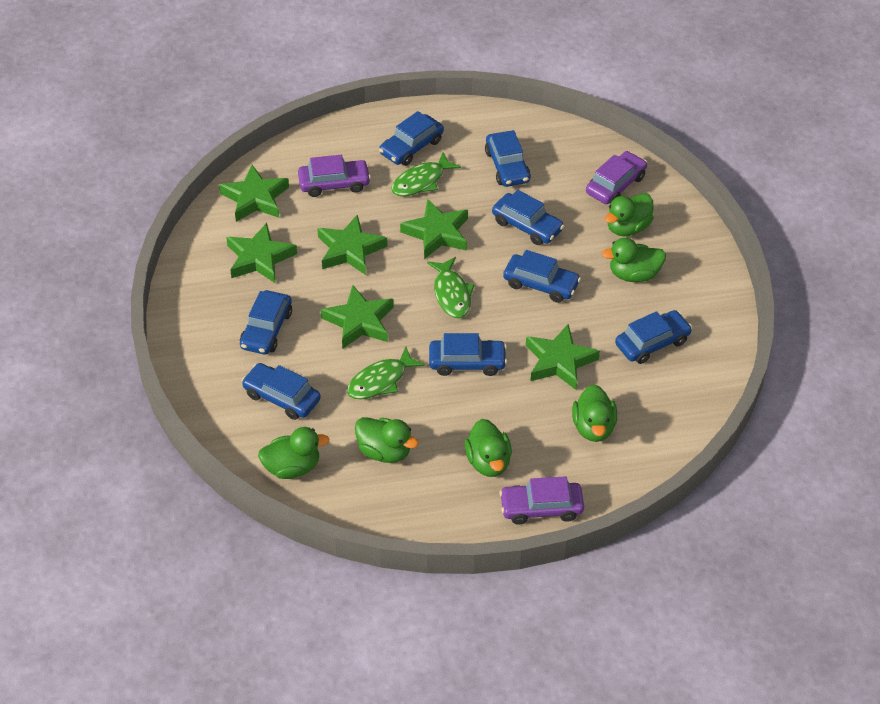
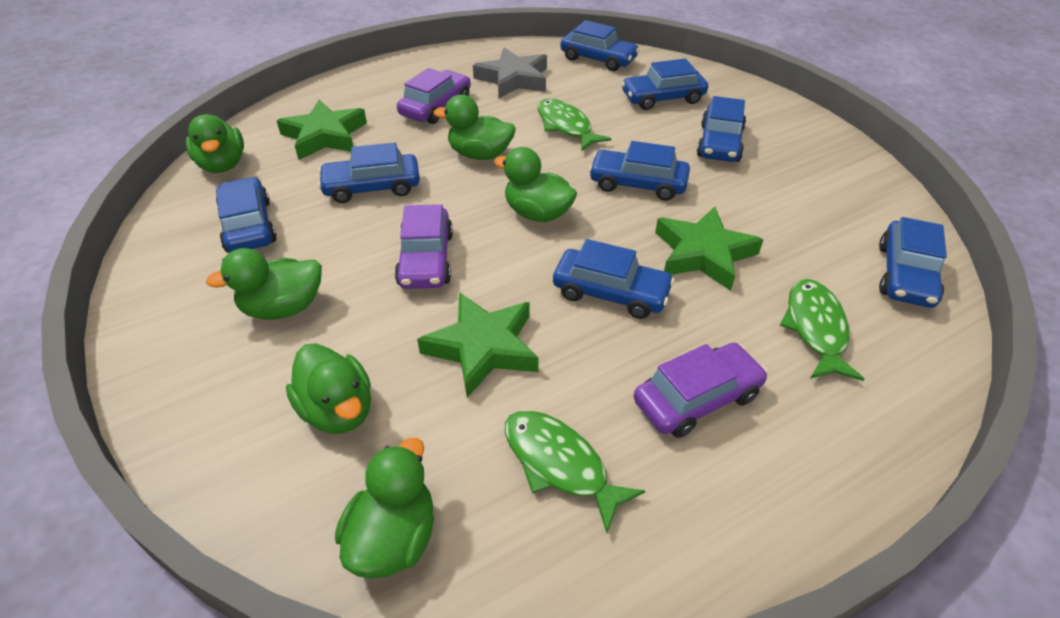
green star: 6 -> 3
grey star: 0 -> 1

